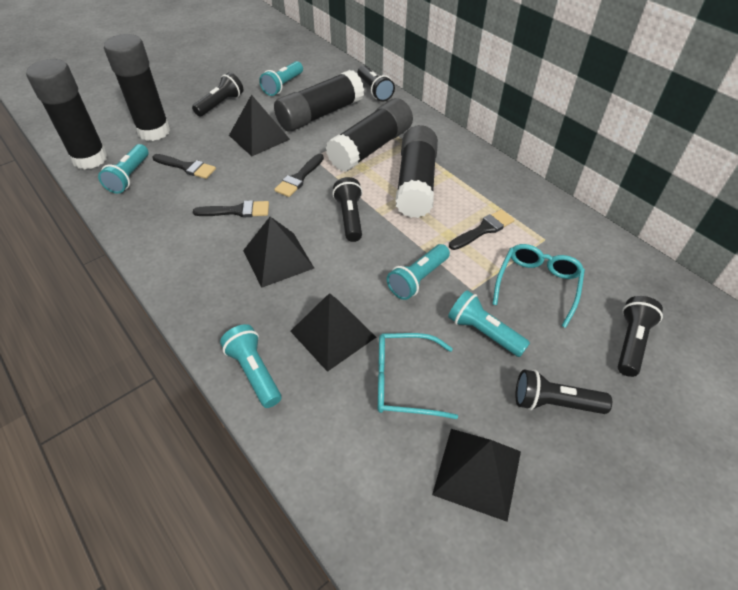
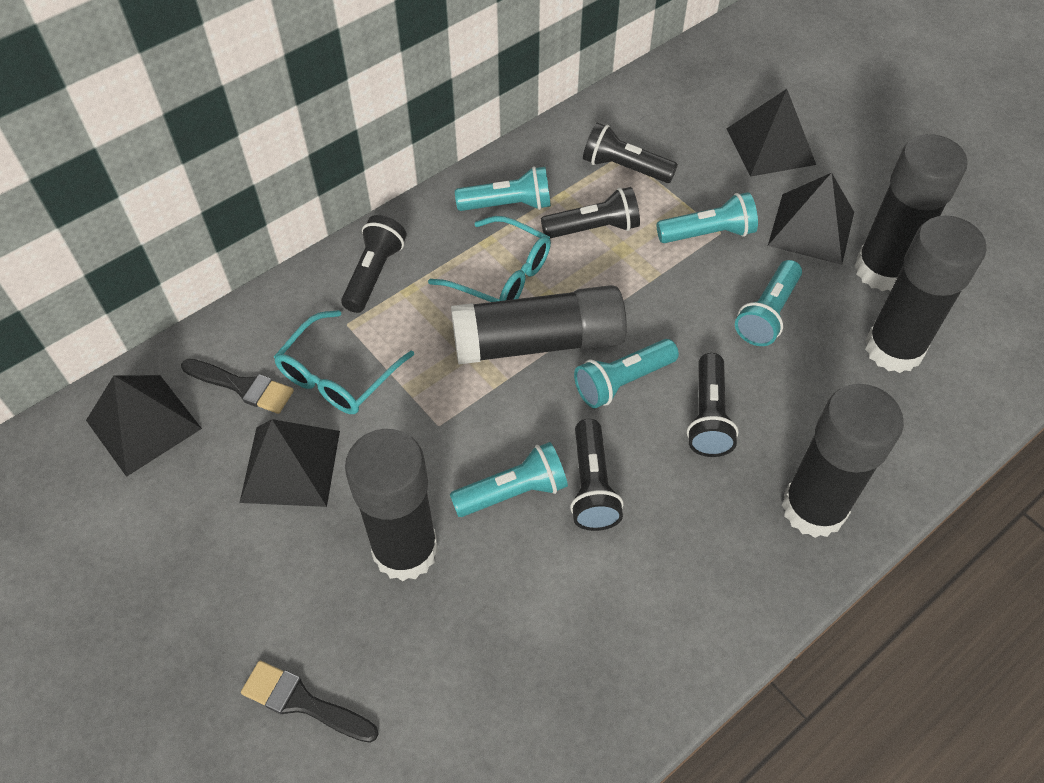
black brush: 4 -> 2

